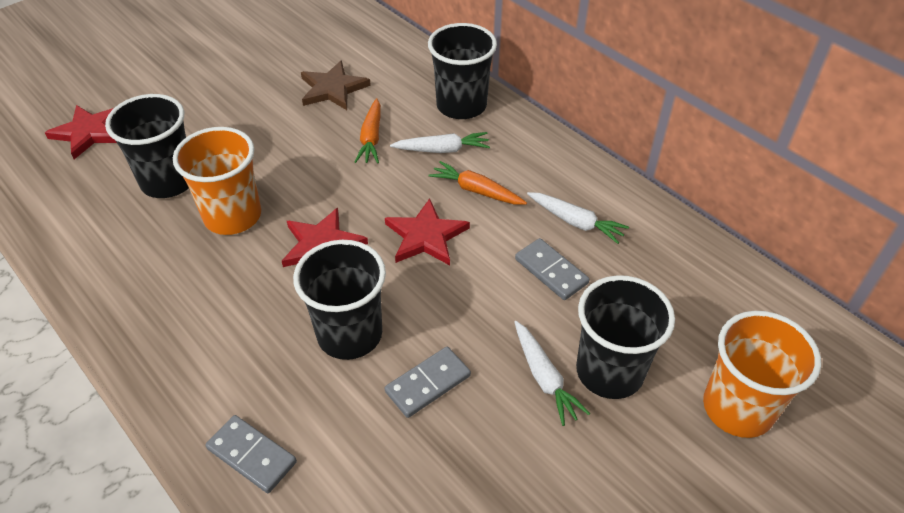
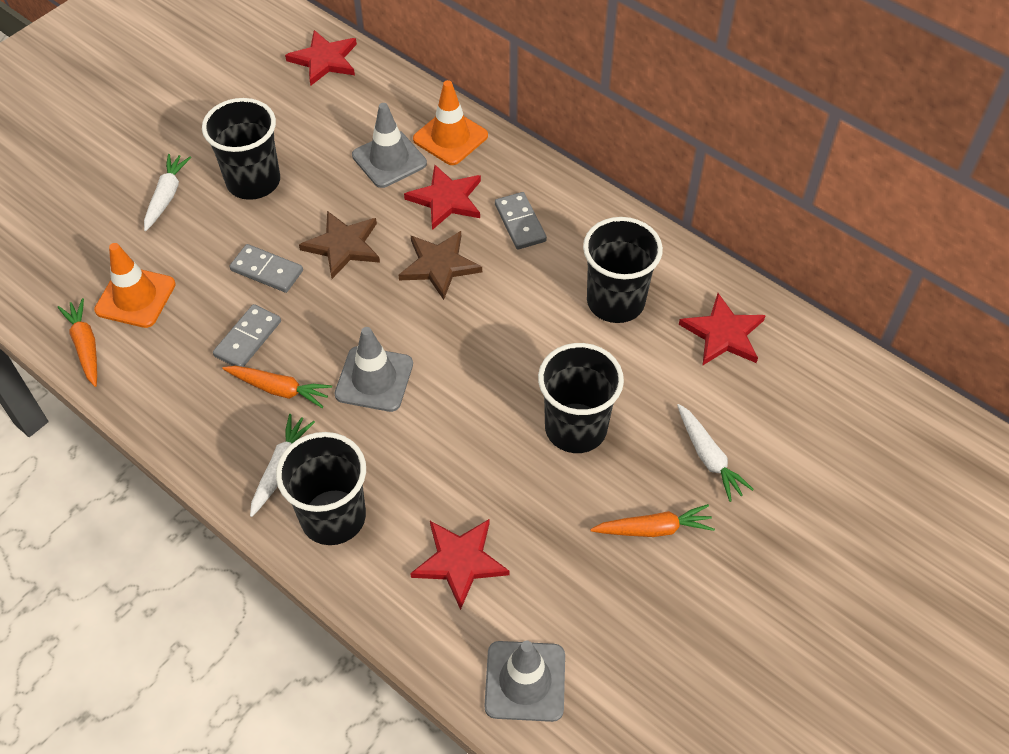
brown star: 1 -> 2
grey traffic cone: 0 -> 3
orange carrot: 2 -> 3
orange cup: 2 -> 0
orange traffic cone: 0 -> 2
red star: 3 -> 4

